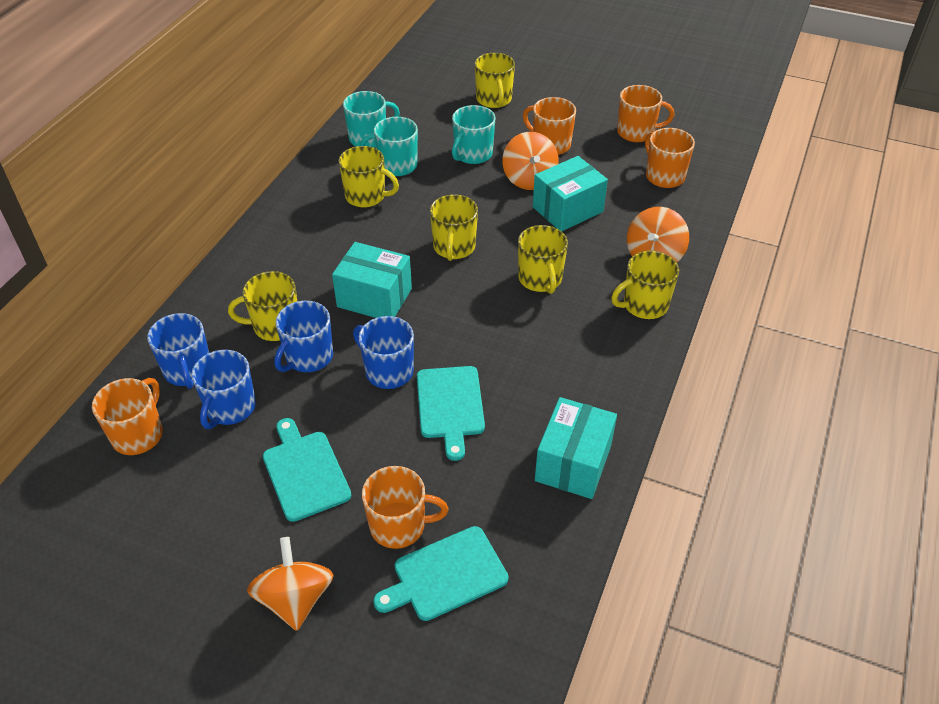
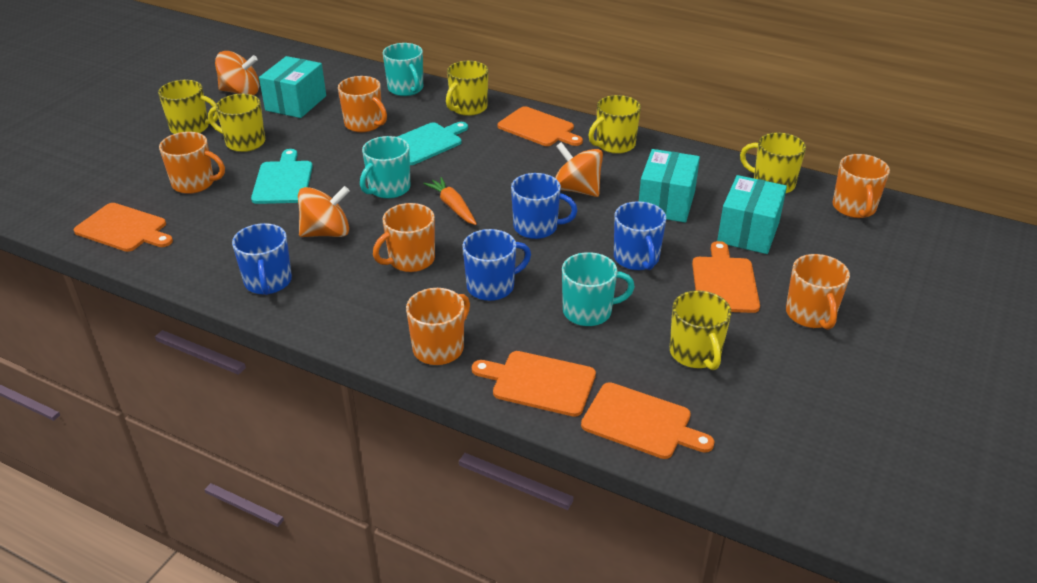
orange carrot: 0 -> 1
orange cutting board: 0 -> 5
orange mug: 5 -> 6
turquoise cutting board: 3 -> 2

